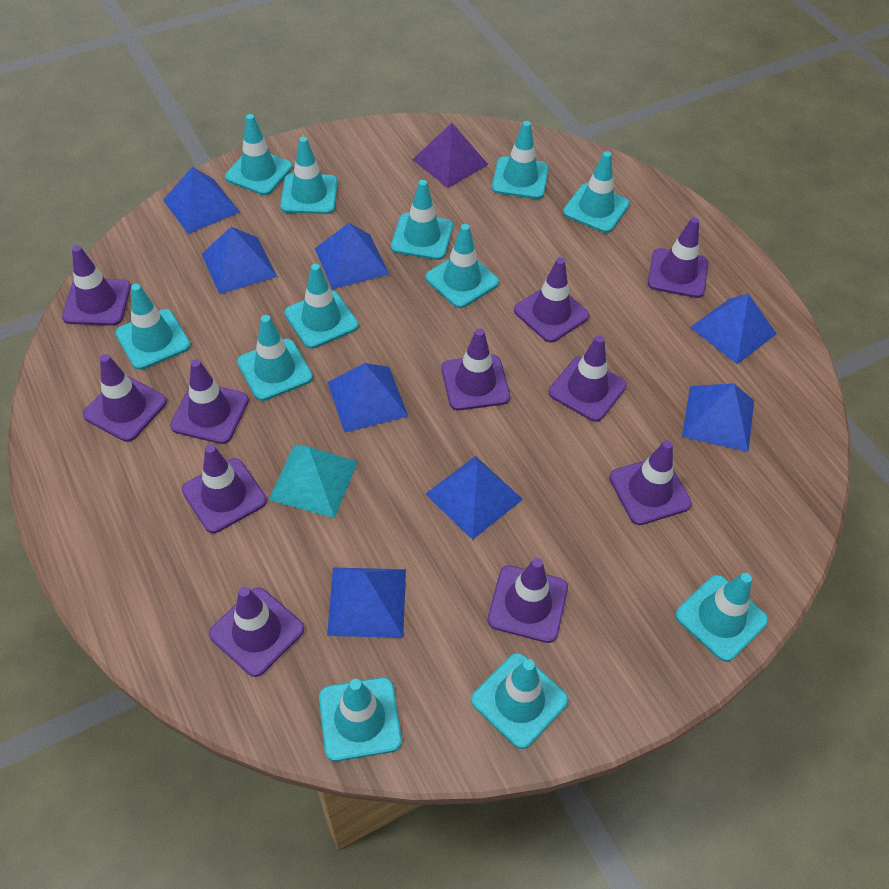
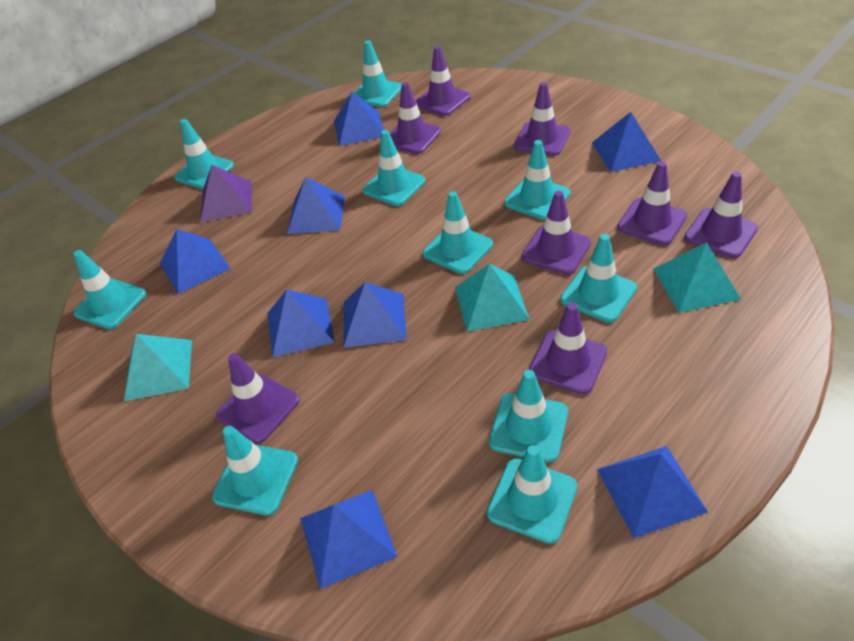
purple traffic cone: 11 -> 8
turquoise pyramid: 1 -> 3
turquoise traffic cone: 12 -> 10

